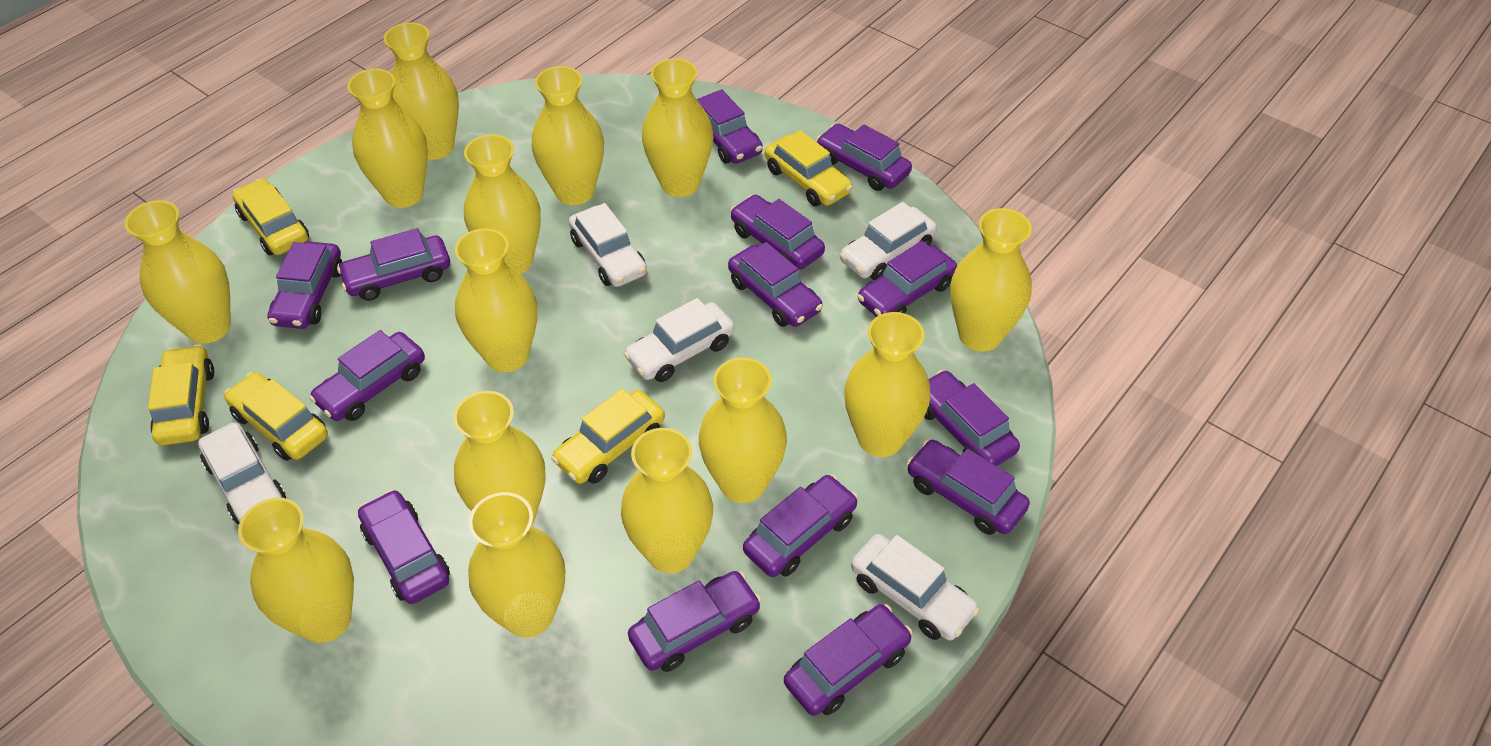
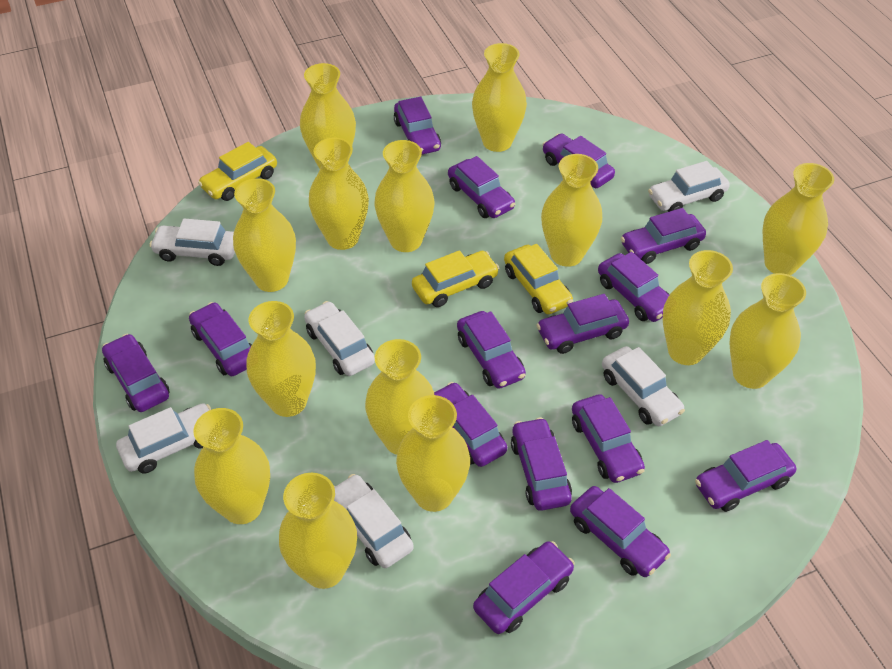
purple car: 14 -> 15
white car: 5 -> 6
yellow car: 5 -> 3

